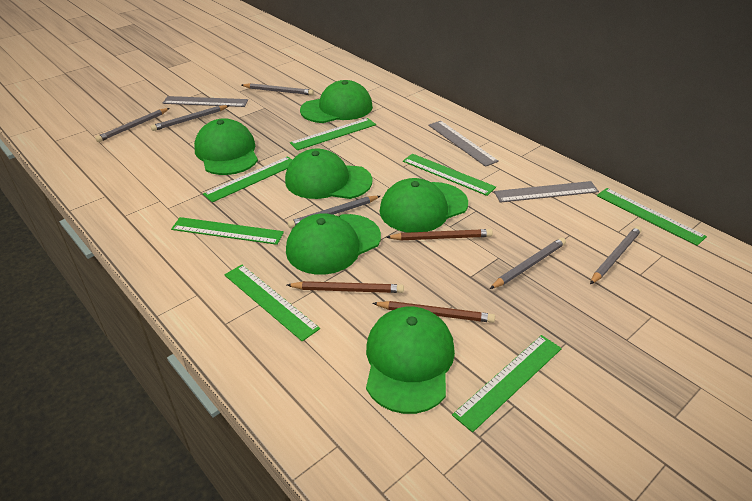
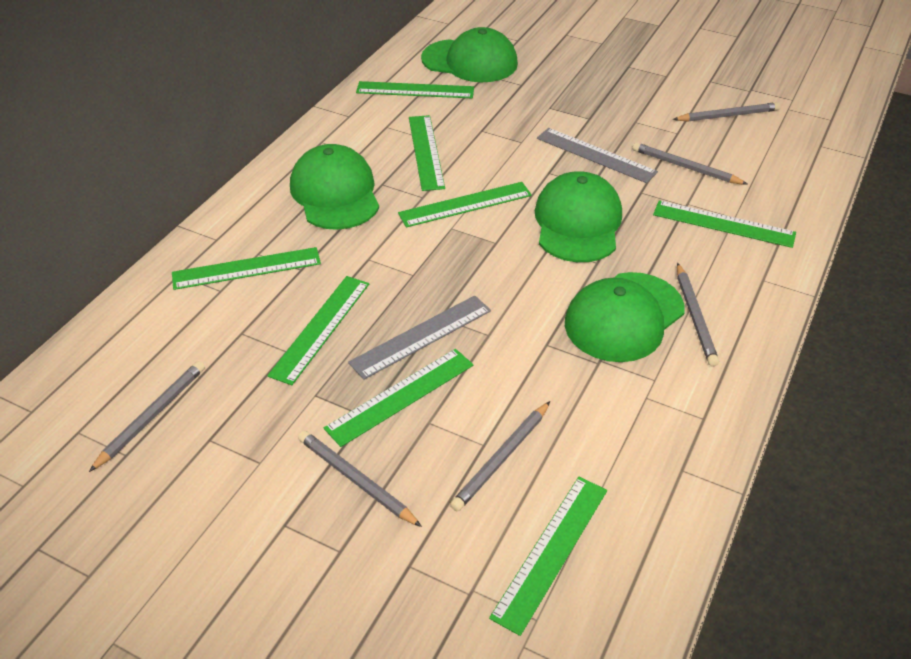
brown pencil: 3 -> 0
green cap: 6 -> 4
green ruler: 7 -> 8
grey ruler: 3 -> 2

